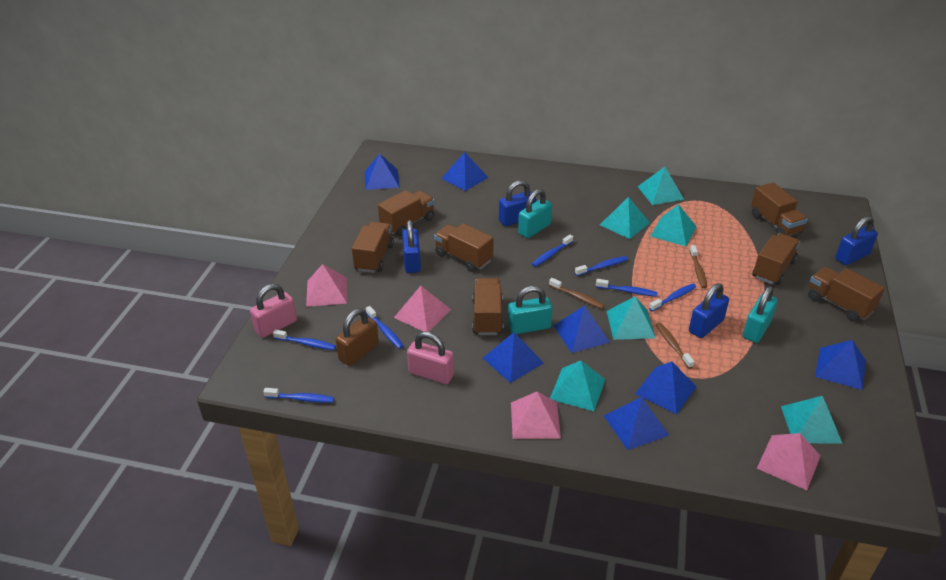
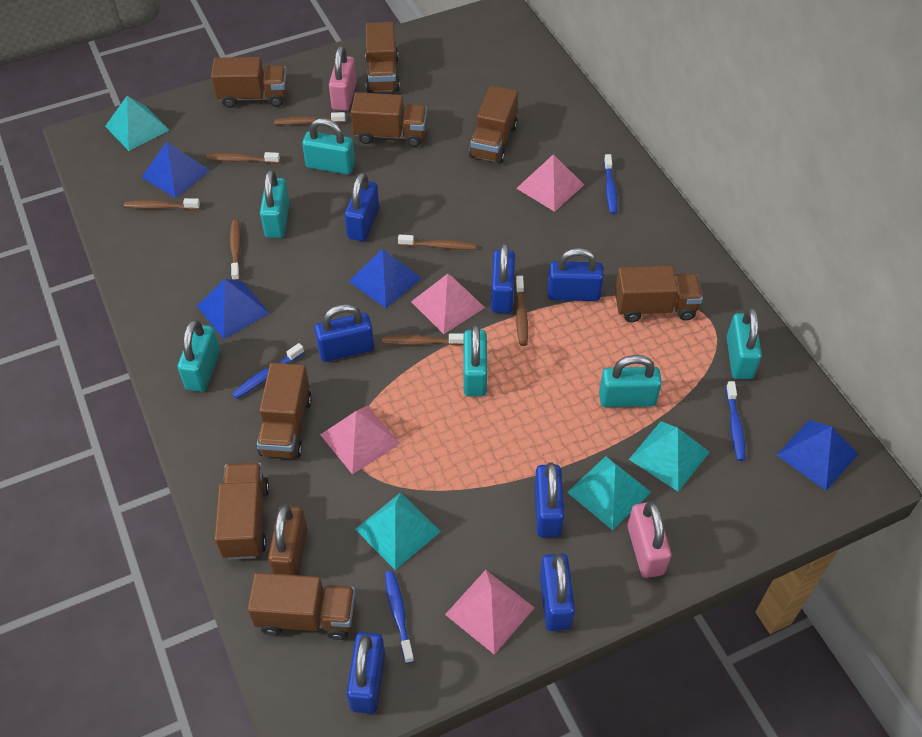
blue padlock: 4 -> 7
blue pyramid: 7 -> 4
blue toothbrush: 7 -> 4
brown toothbrush: 3 -> 7
brown truck: 7 -> 8
turquoise padlock: 3 -> 6
turquoise pyramid: 6 -> 4

